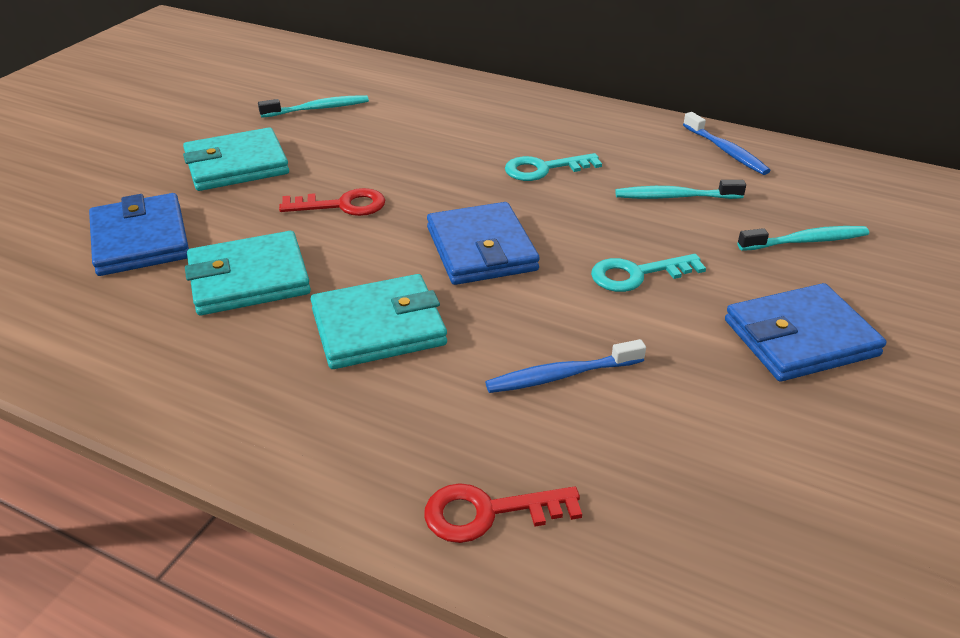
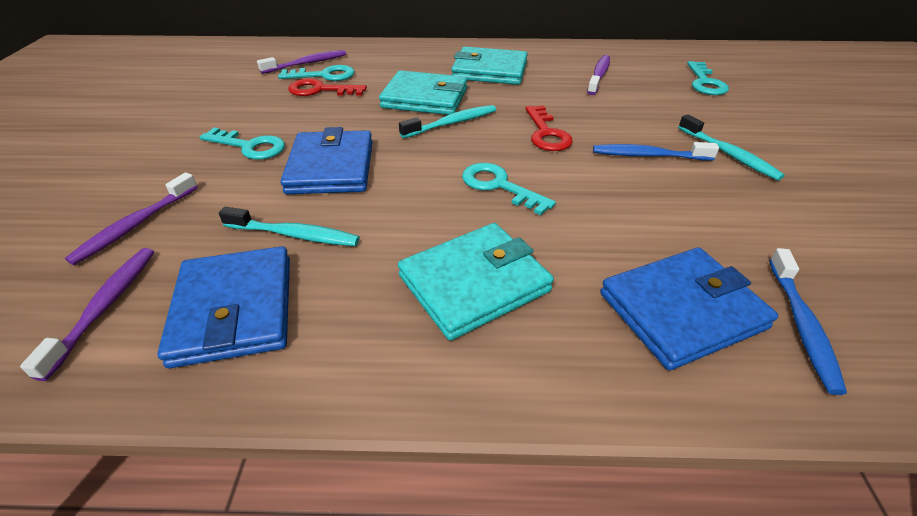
purple toothbrush: 0 -> 4
turquoise key: 2 -> 4

